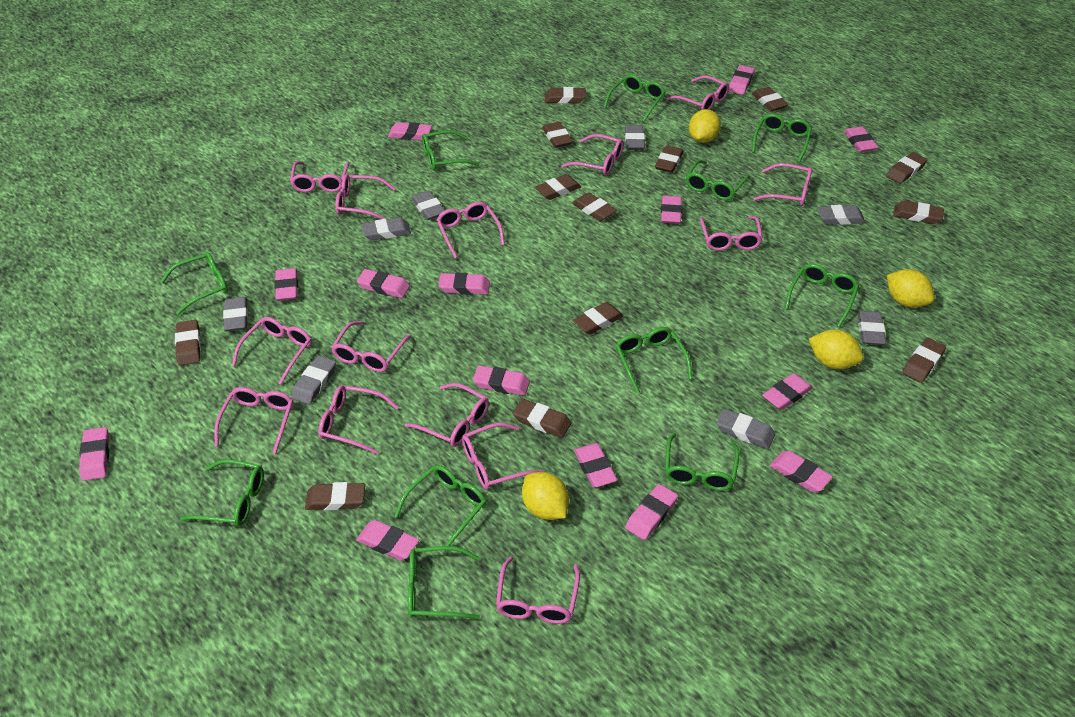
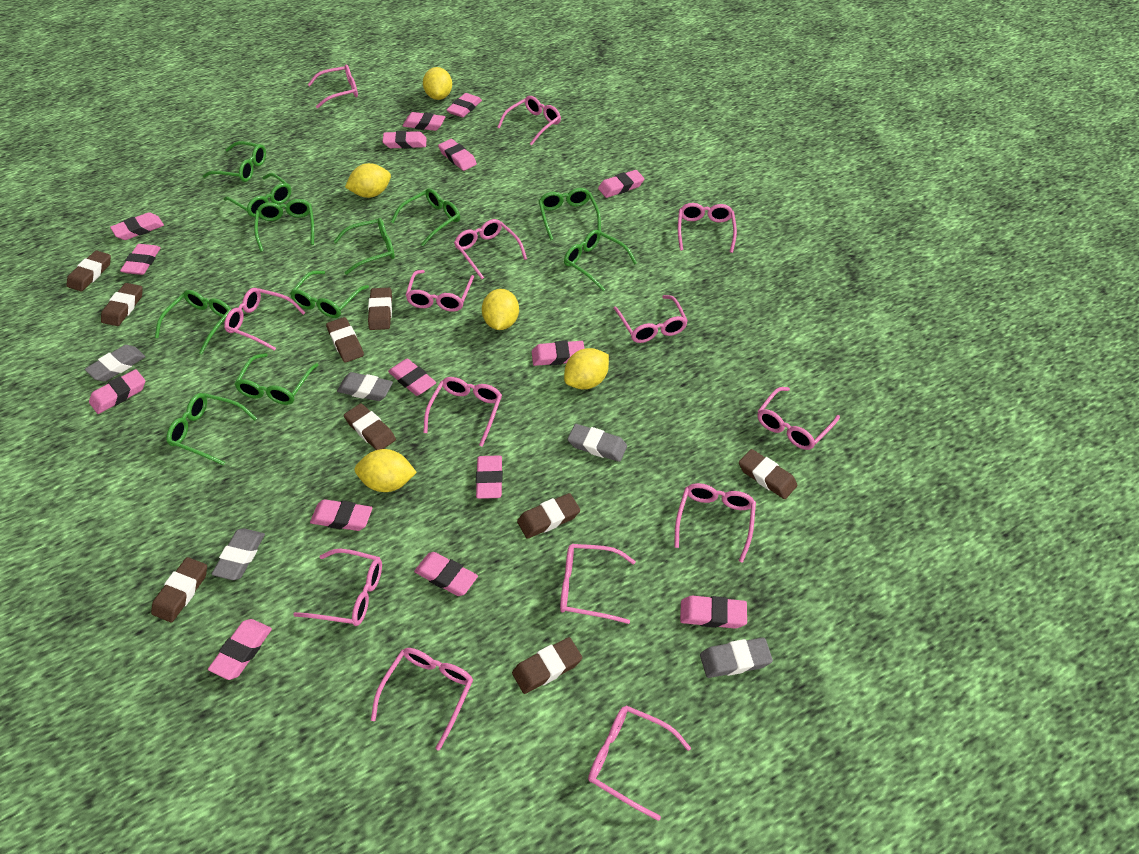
brown eraser: 13 -> 9
grey eraser: 8 -> 5
pink eraser: 14 -> 15
yellow lemon: 4 -> 5

